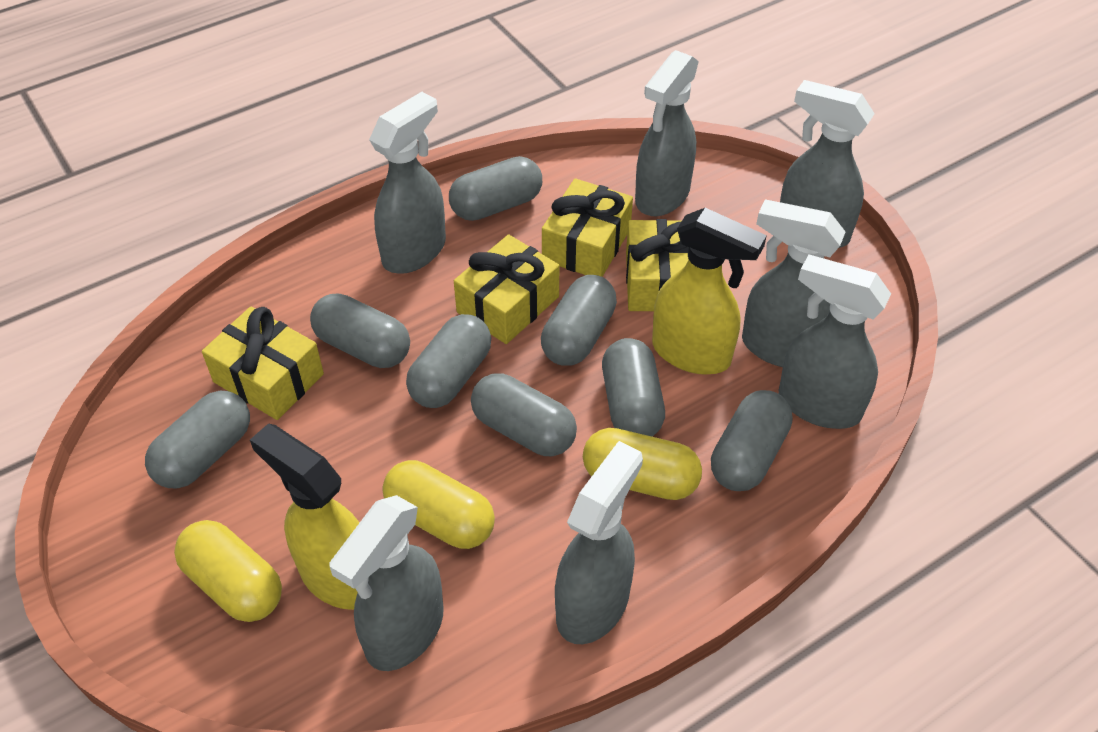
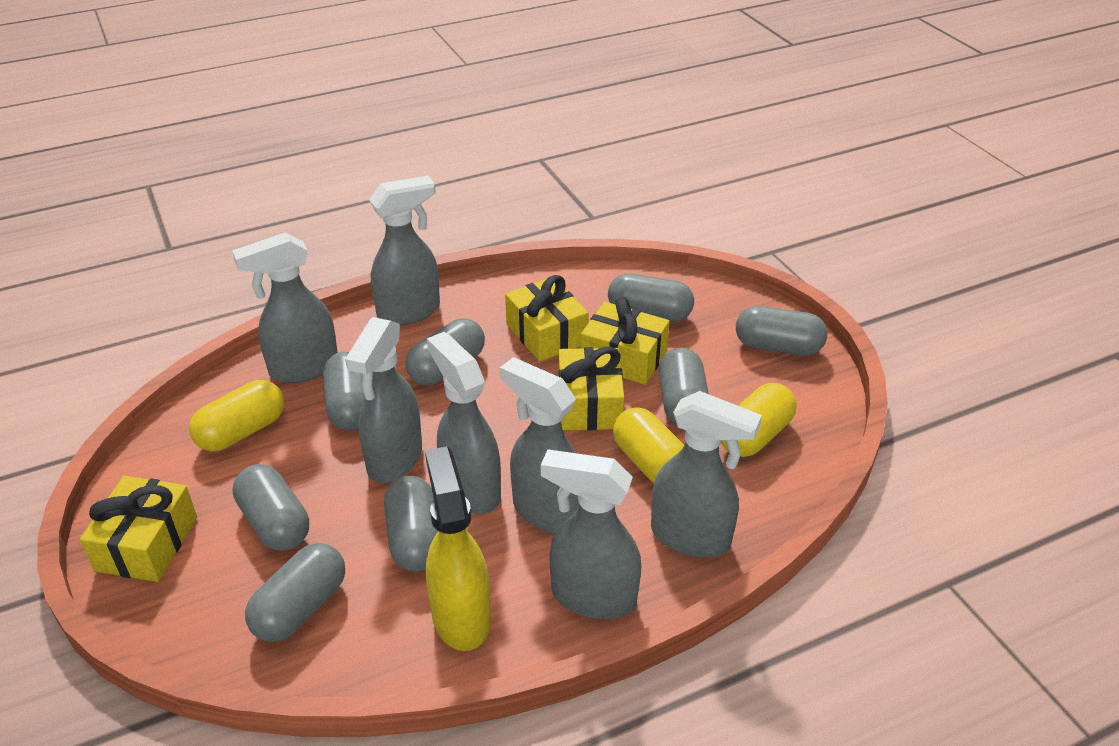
yellow spray bottle: 2 -> 1

